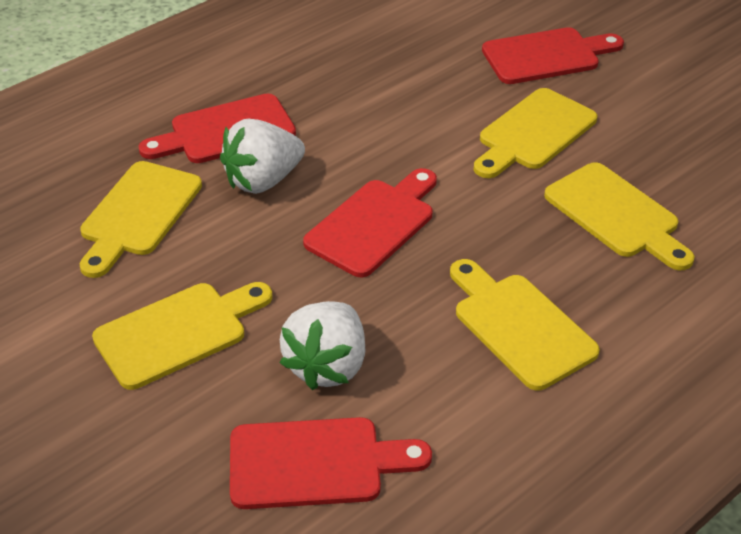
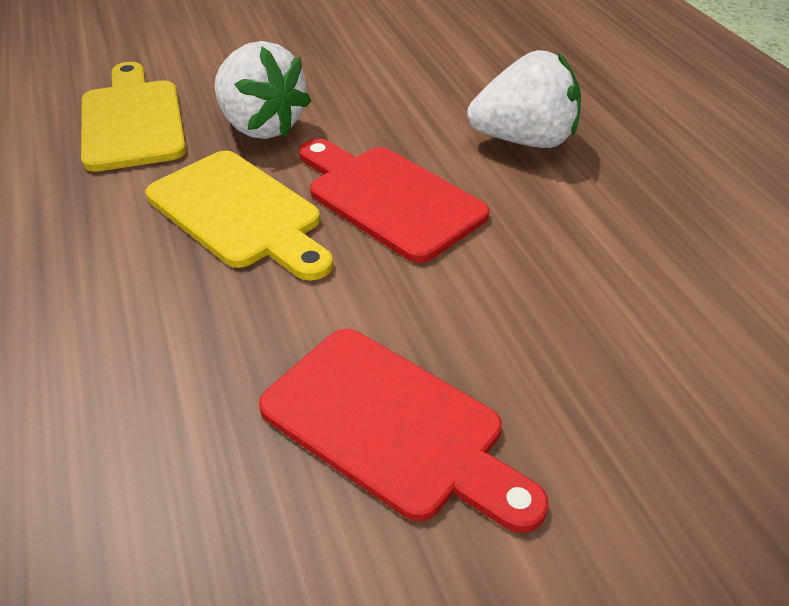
red cutting board: 4 -> 2
yellow cutting board: 5 -> 2

